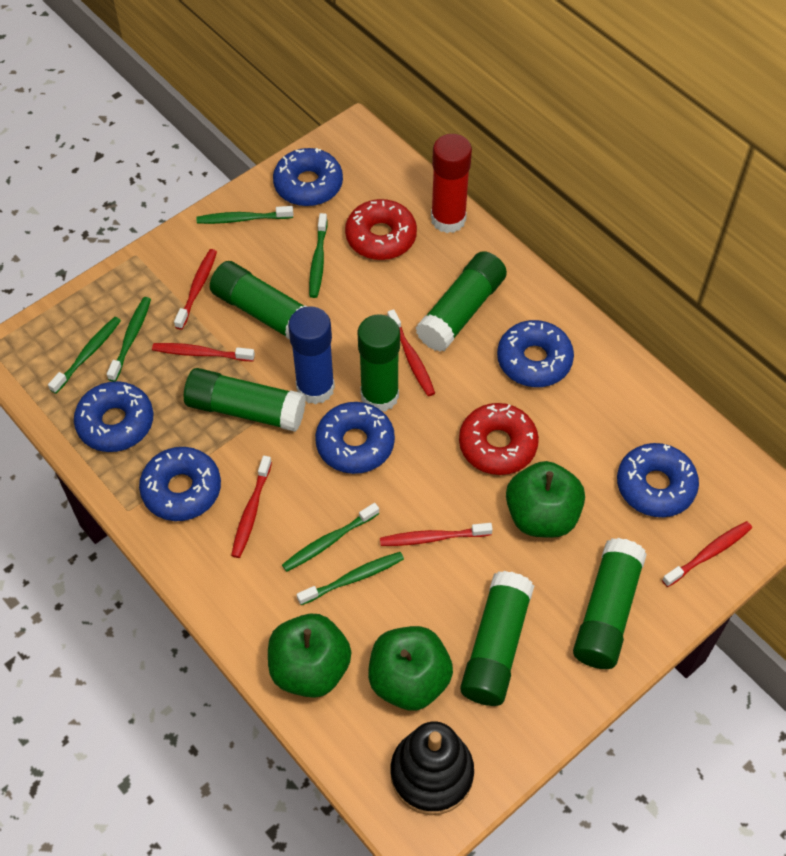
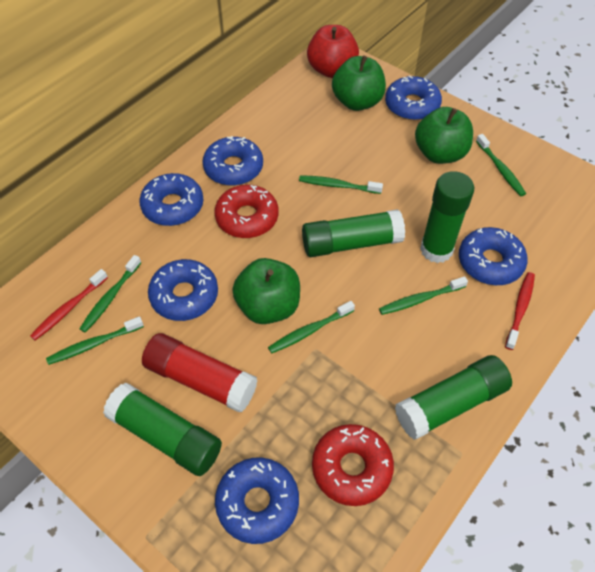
black stacking toy: 1 -> 0
blue glue stick: 1 -> 0
green glue stick: 6 -> 4
red apple: 0 -> 1
red toothbrush: 6 -> 2

